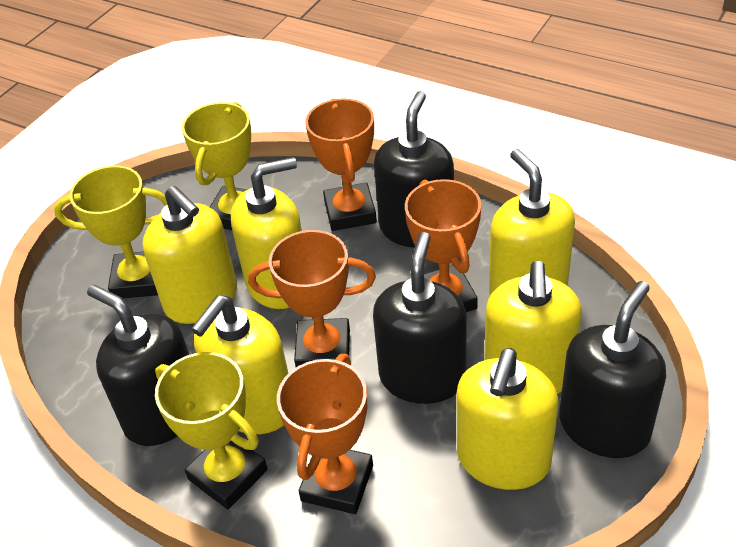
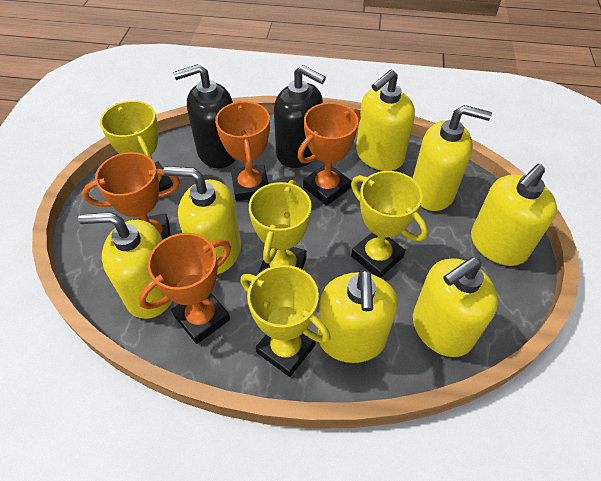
black soap dispenser: 4 -> 2
yellow soap dispenser: 6 -> 7
yellow trophy: 3 -> 4

